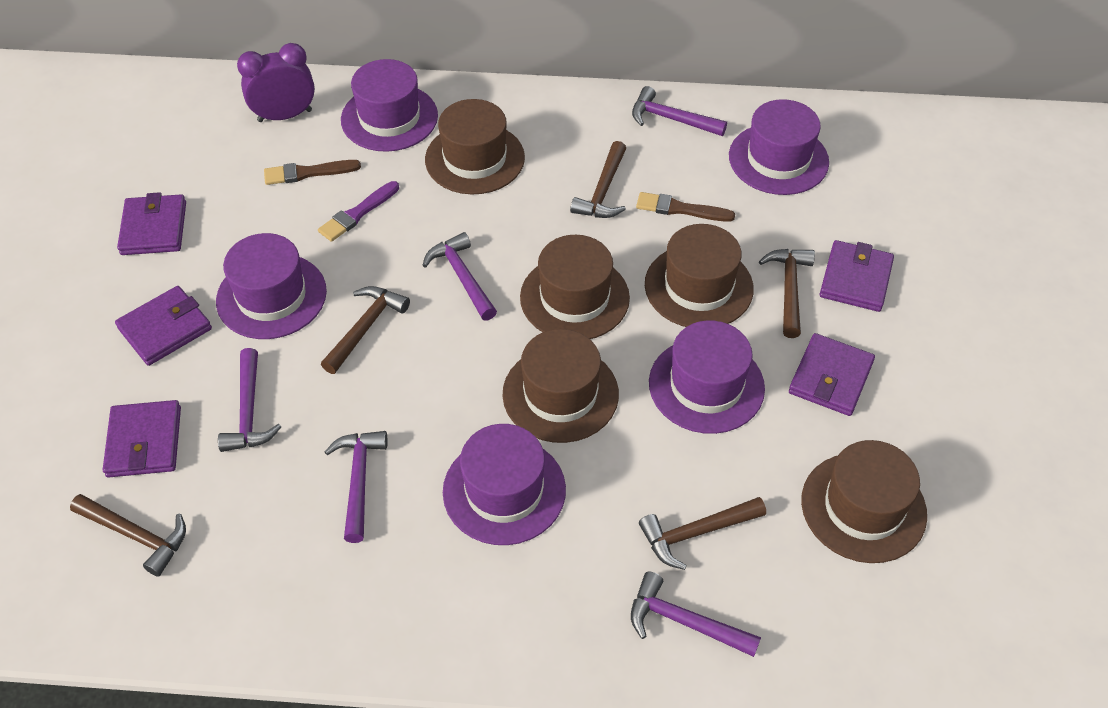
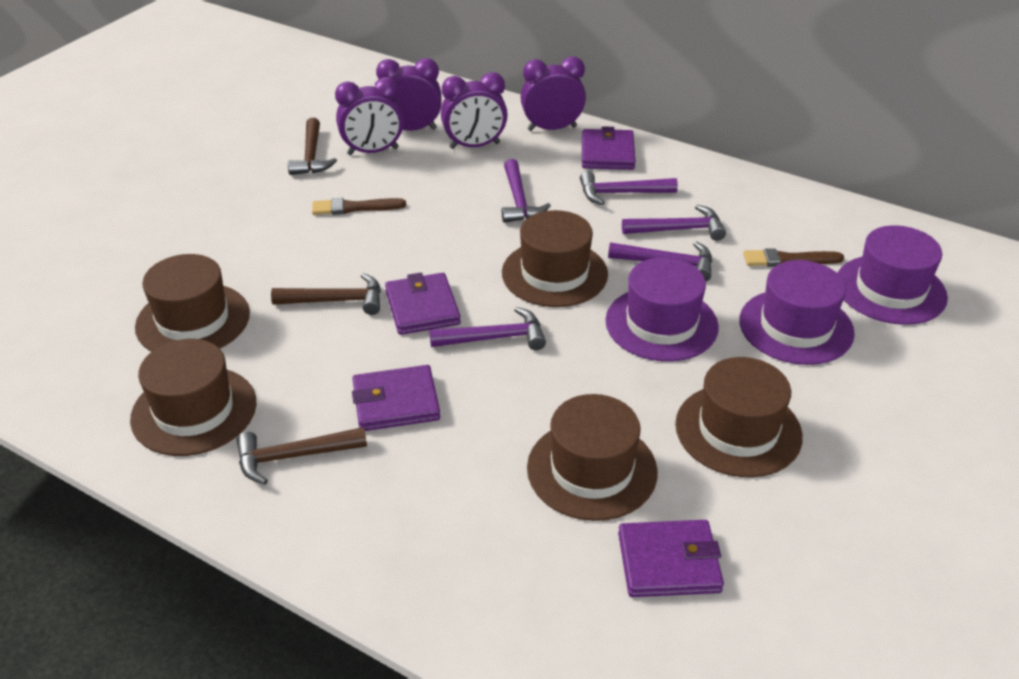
brown hammer: 5 -> 3
purple brush: 1 -> 0
purple clock: 1 -> 4
purple hat: 5 -> 3
purple wallet: 5 -> 4

